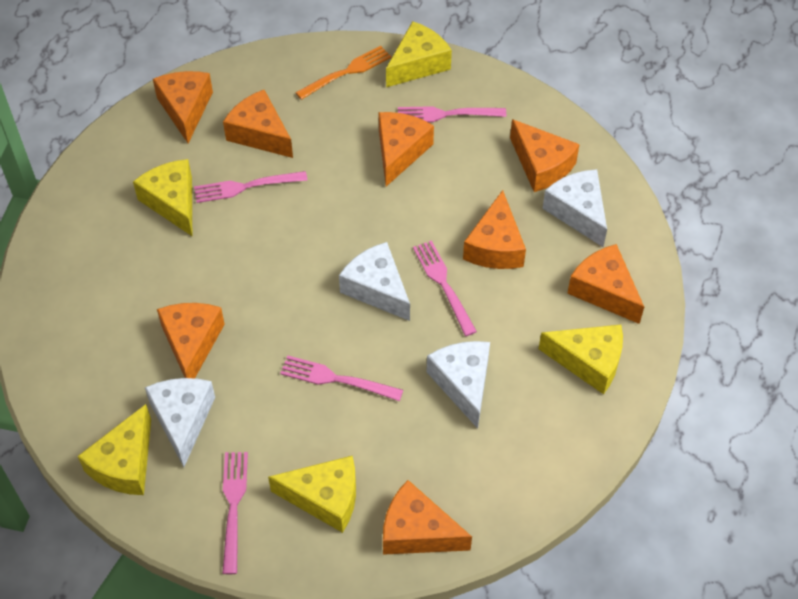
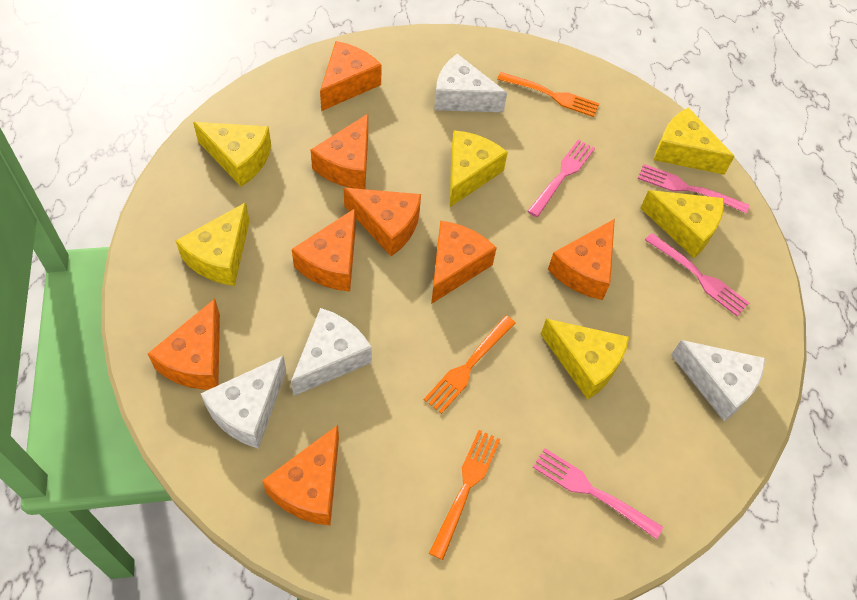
orange fork: 1 -> 3
pink fork: 5 -> 4
yellow cheese: 5 -> 6

